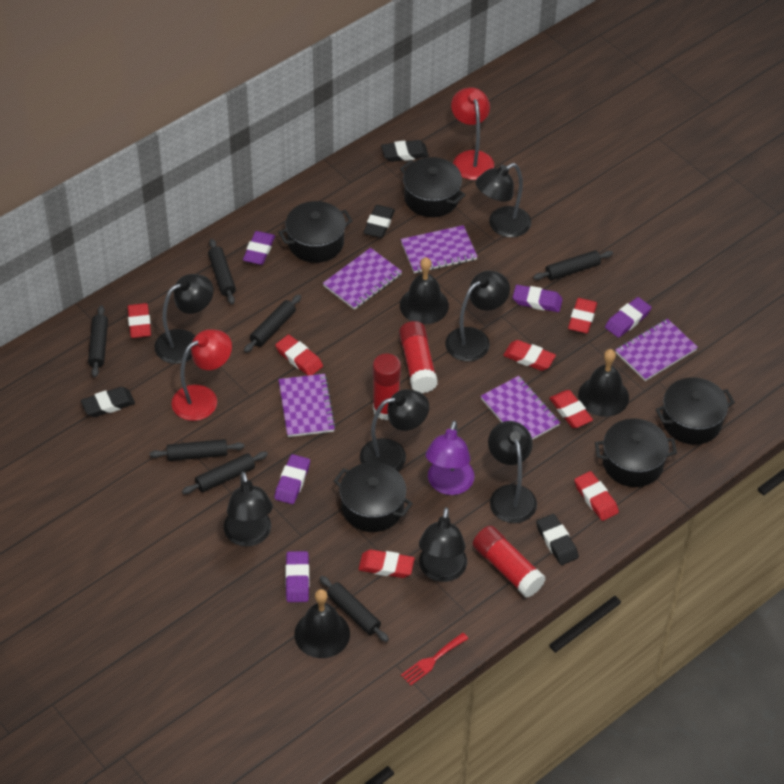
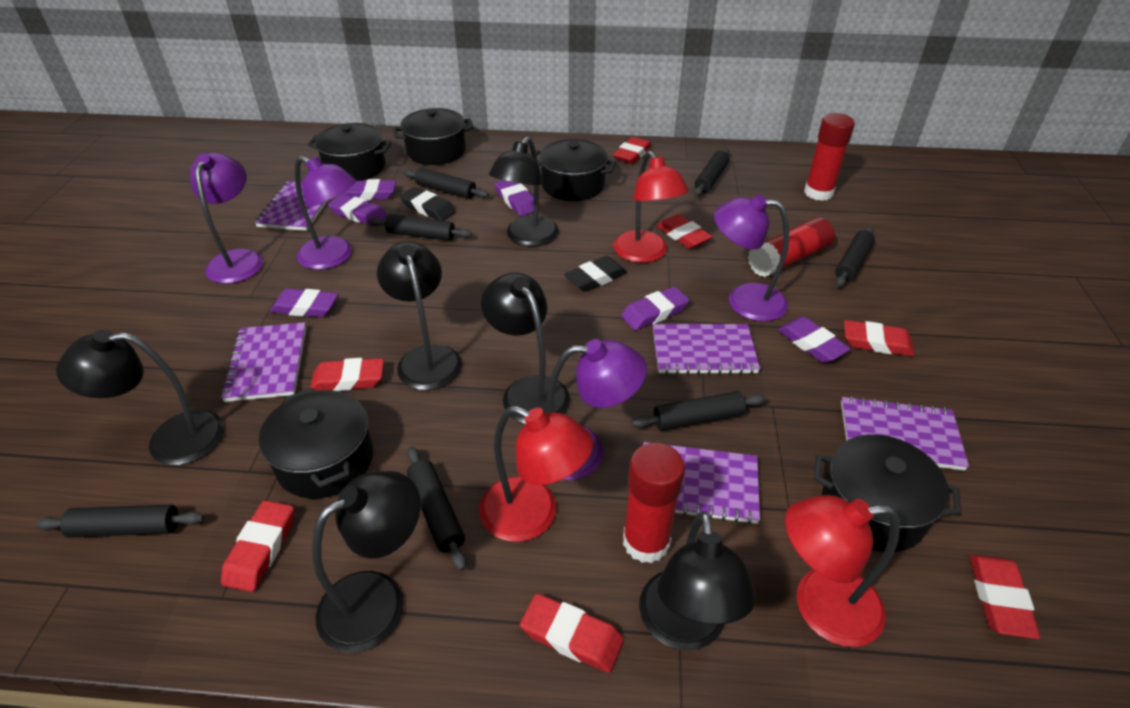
black bell: 3 -> 0
black eraser: 4 -> 2
black lamp: 7 -> 6
purple eraser: 5 -> 6
purple lamp: 1 -> 4
red fork: 1 -> 0
red lamp: 2 -> 3

